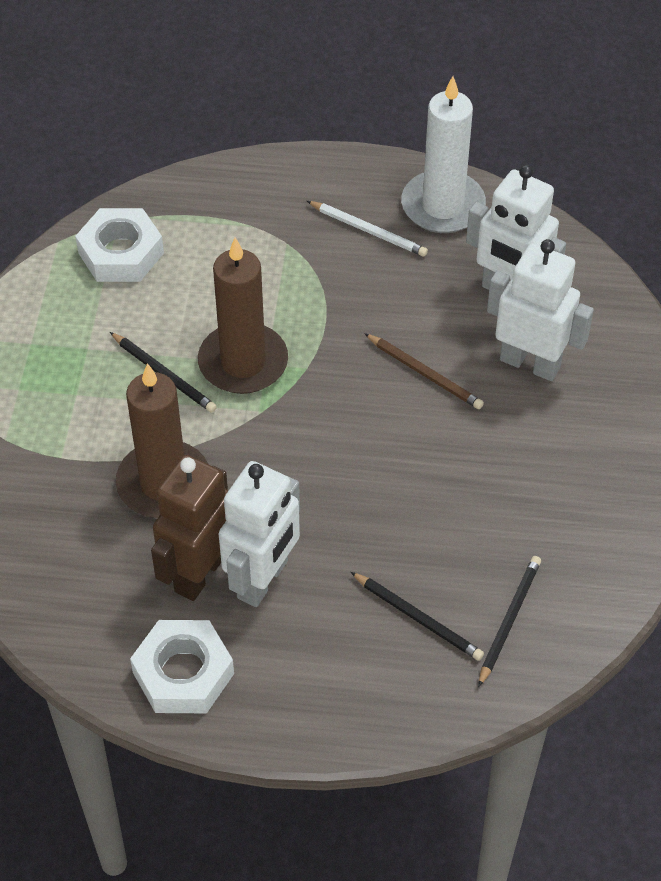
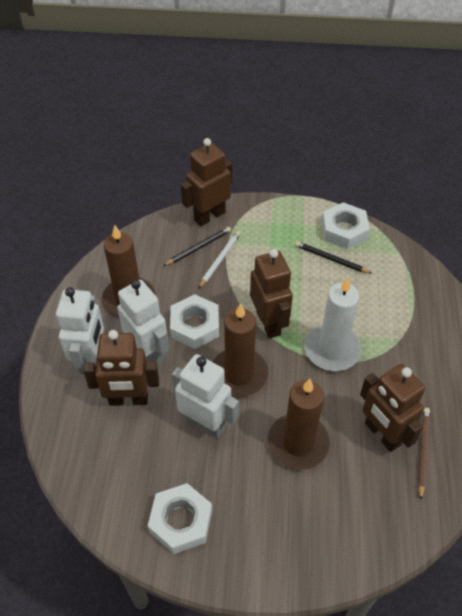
black pencil: 3 -> 2
brown candle: 2 -> 3
brown robot: 1 -> 4
white nut: 2 -> 3

